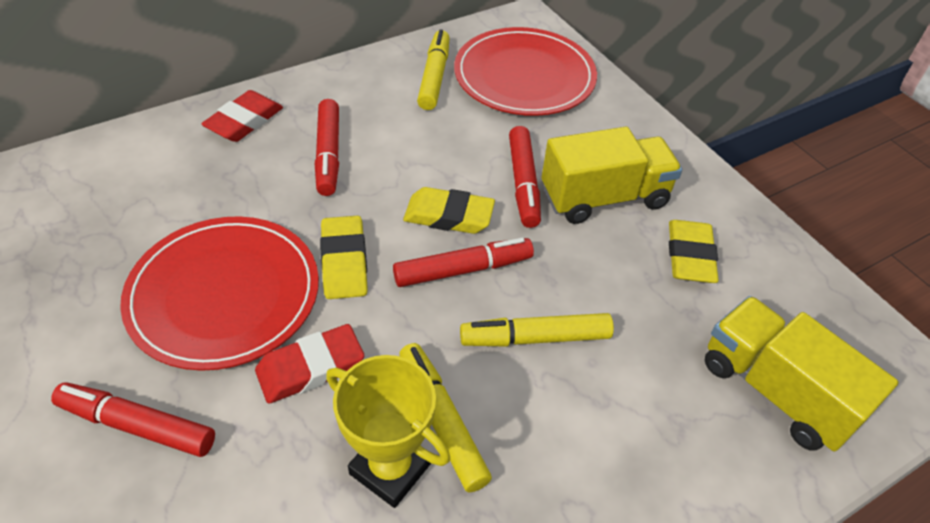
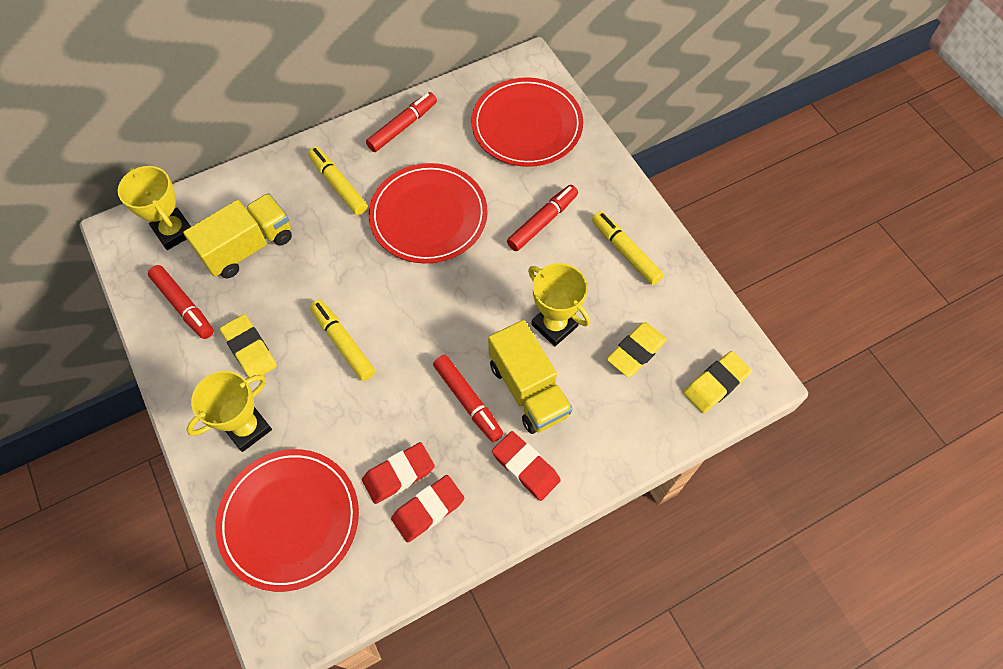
red eraser: 2 -> 3
red plate: 2 -> 3
yellow trophy: 1 -> 3

